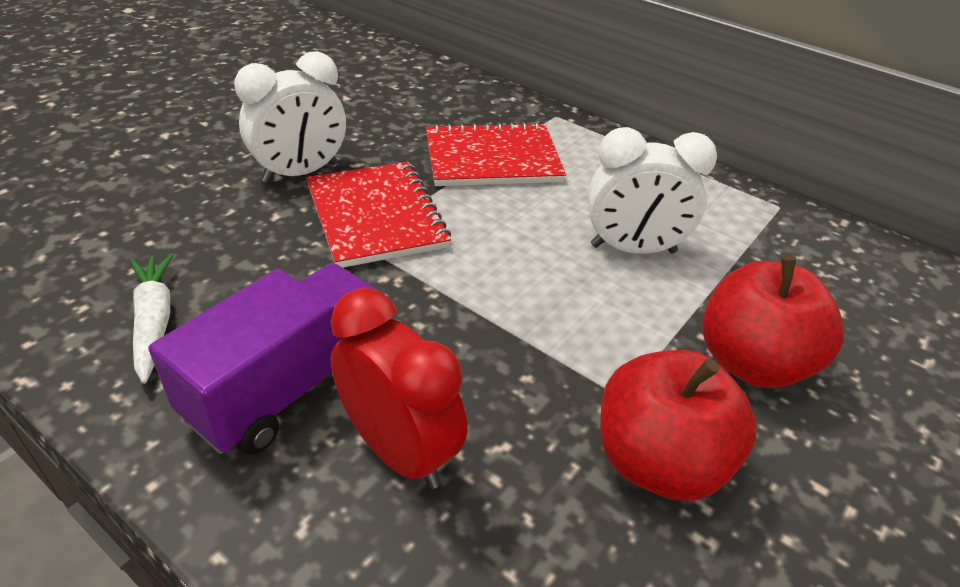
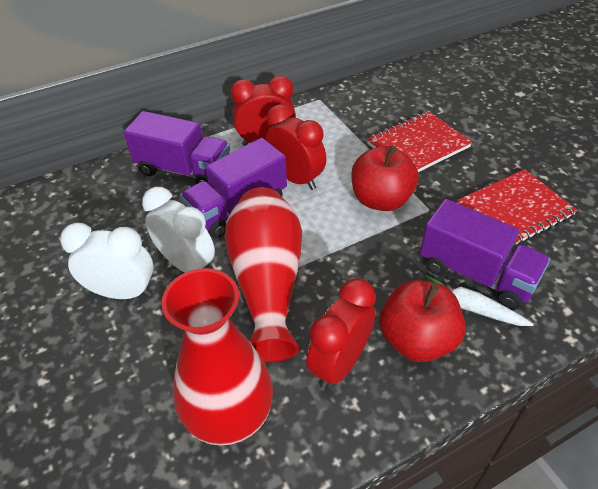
purple truck: 1 -> 3
red clock: 1 -> 3
red vase: 0 -> 2

